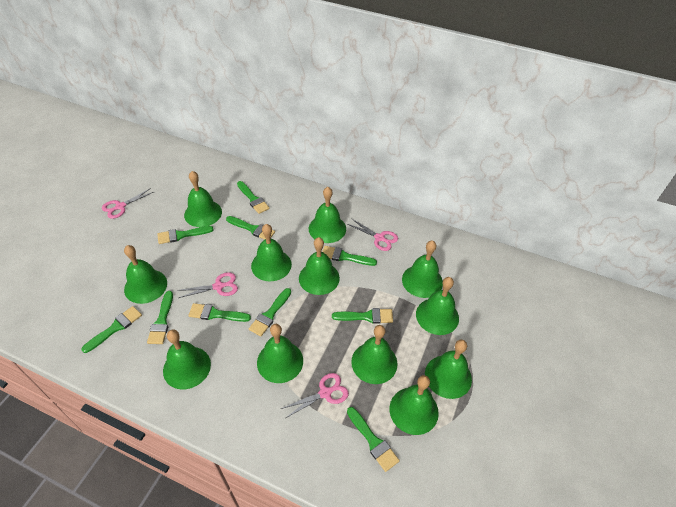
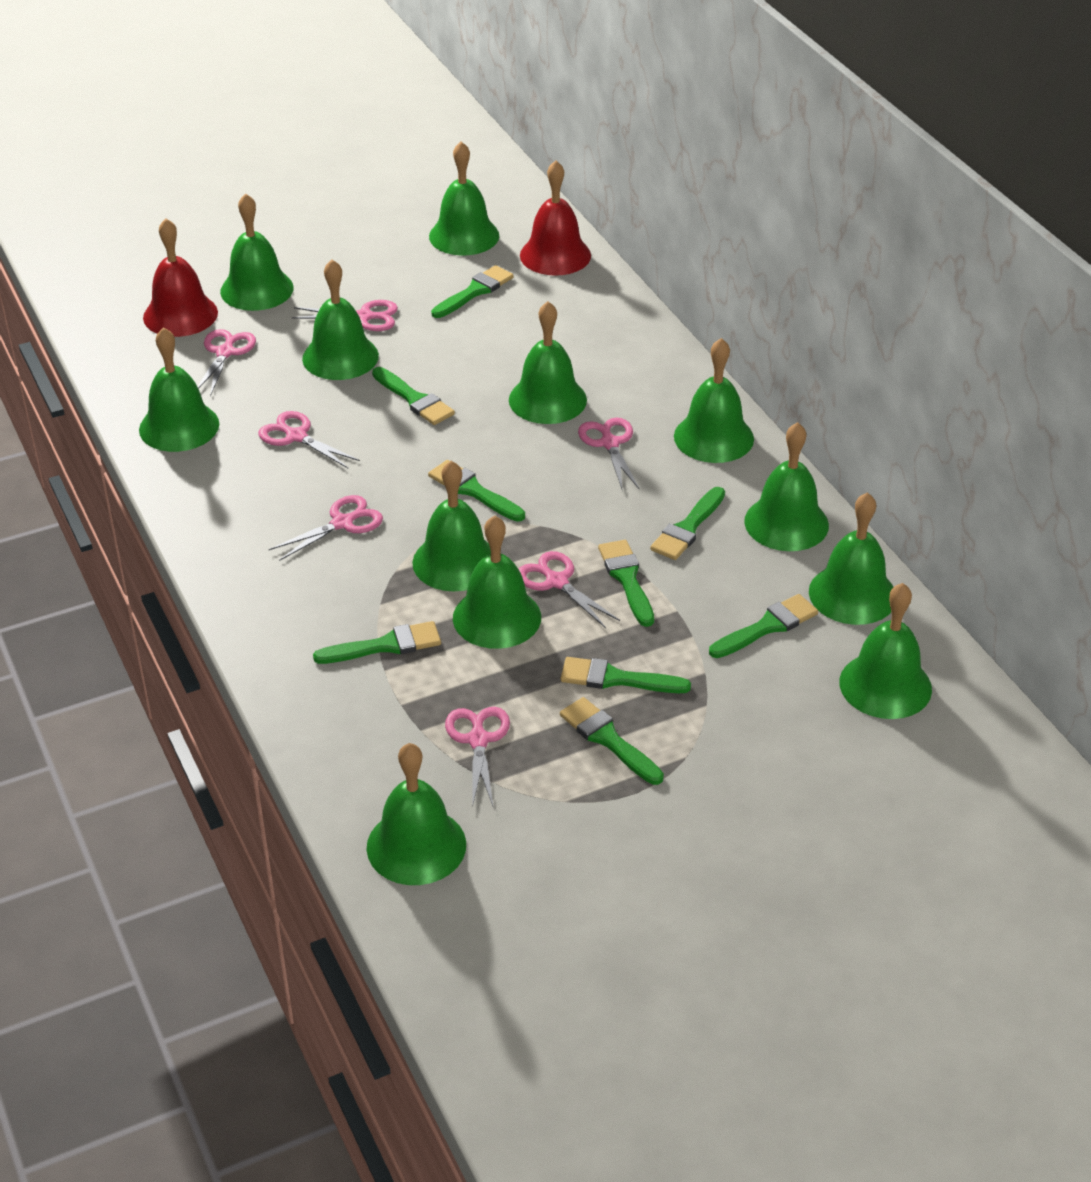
green brush: 10 -> 9
pink scissors: 4 -> 7
red bell: 0 -> 2

